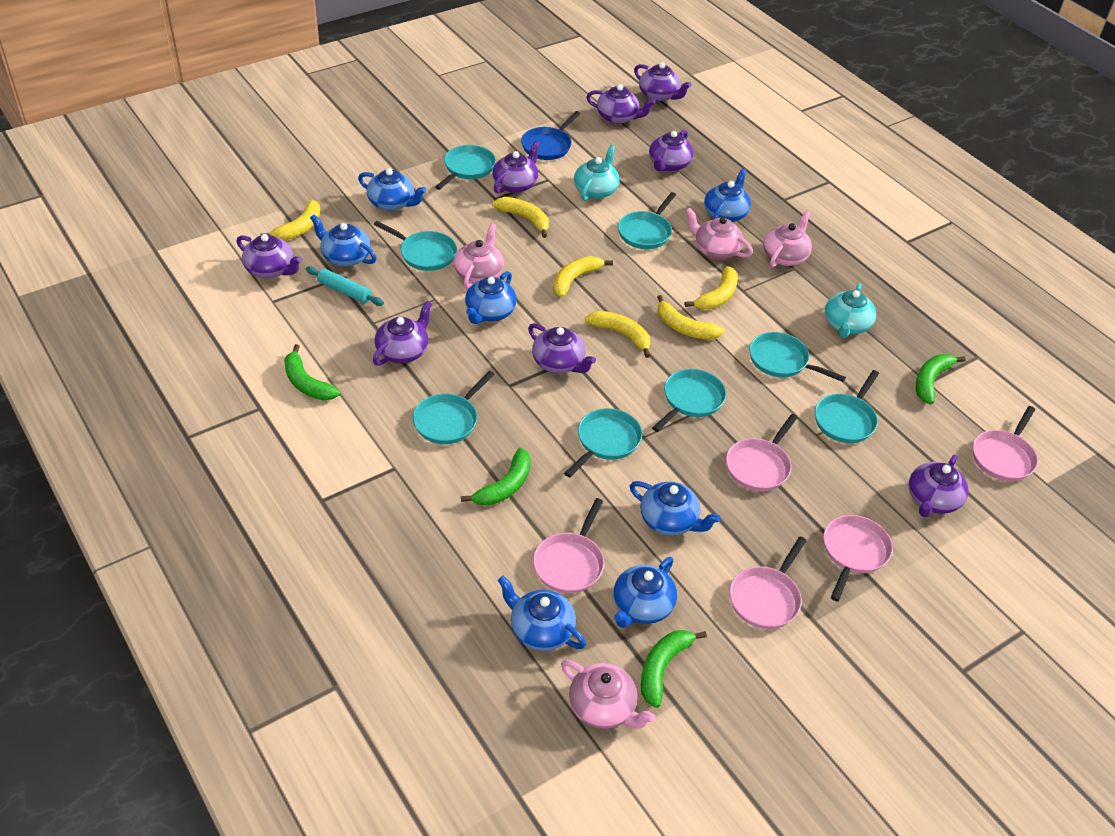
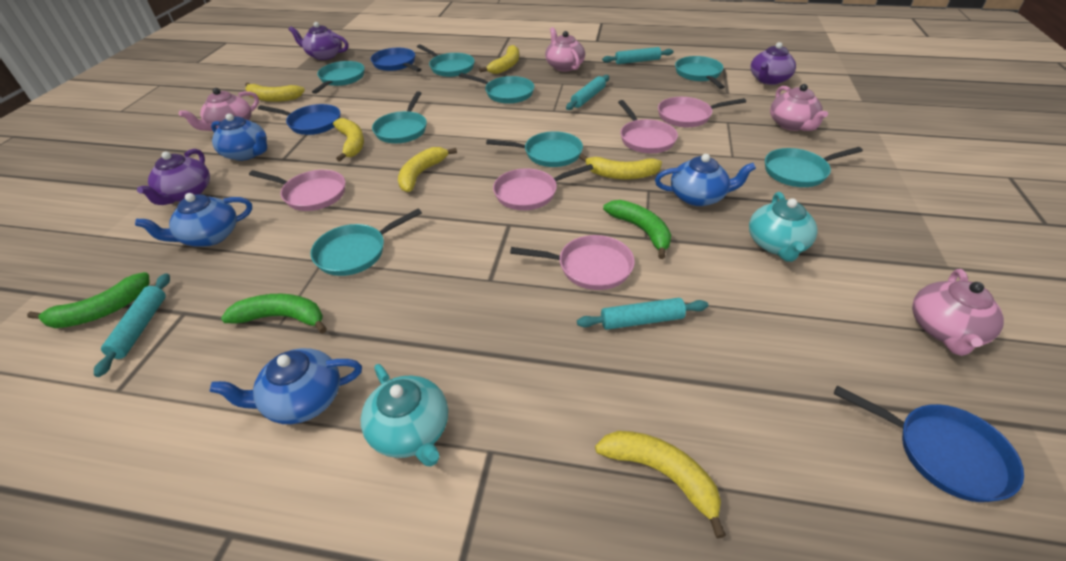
blue pan: 1 -> 3
blue teapot: 7 -> 4
green banana: 4 -> 3
purple teapot: 8 -> 3
turquoise rolling pin: 1 -> 4

